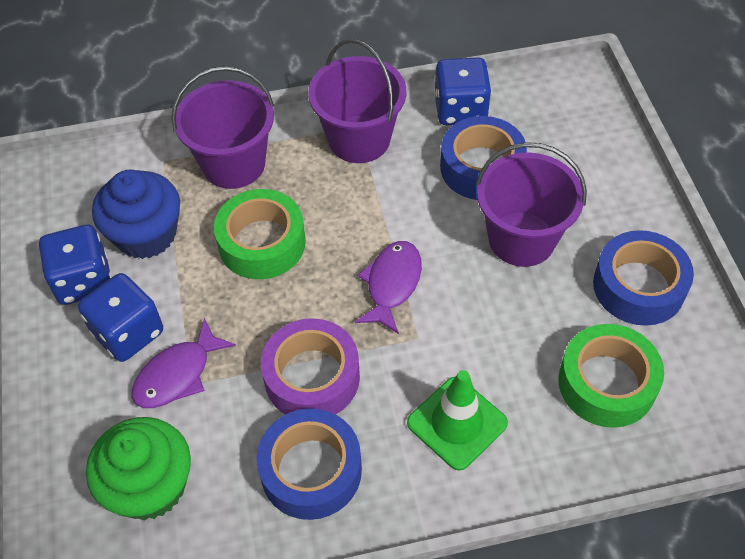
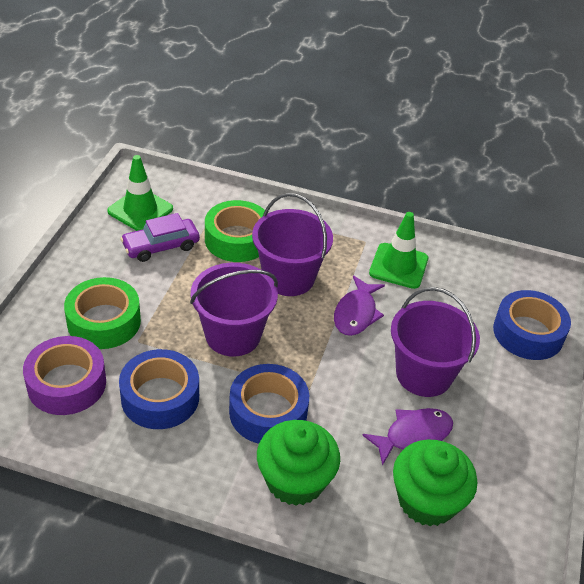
blue cupcake: 1 -> 0
blue dice: 3 -> 0
green cupcake: 1 -> 2
green traffic cone: 1 -> 2
purple car: 0 -> 1

